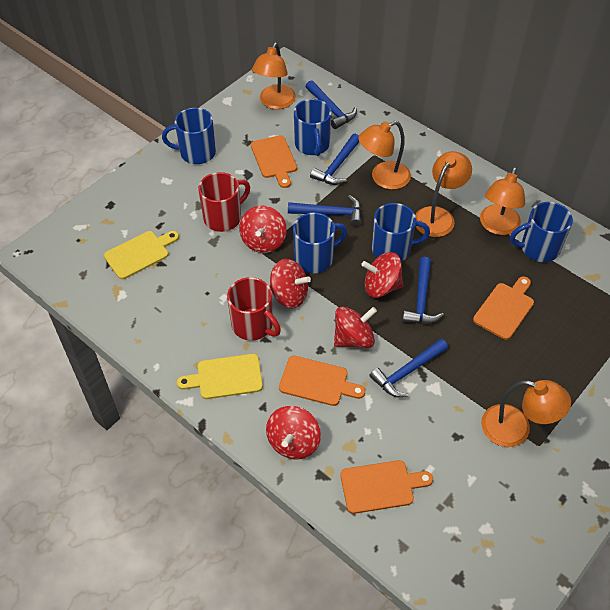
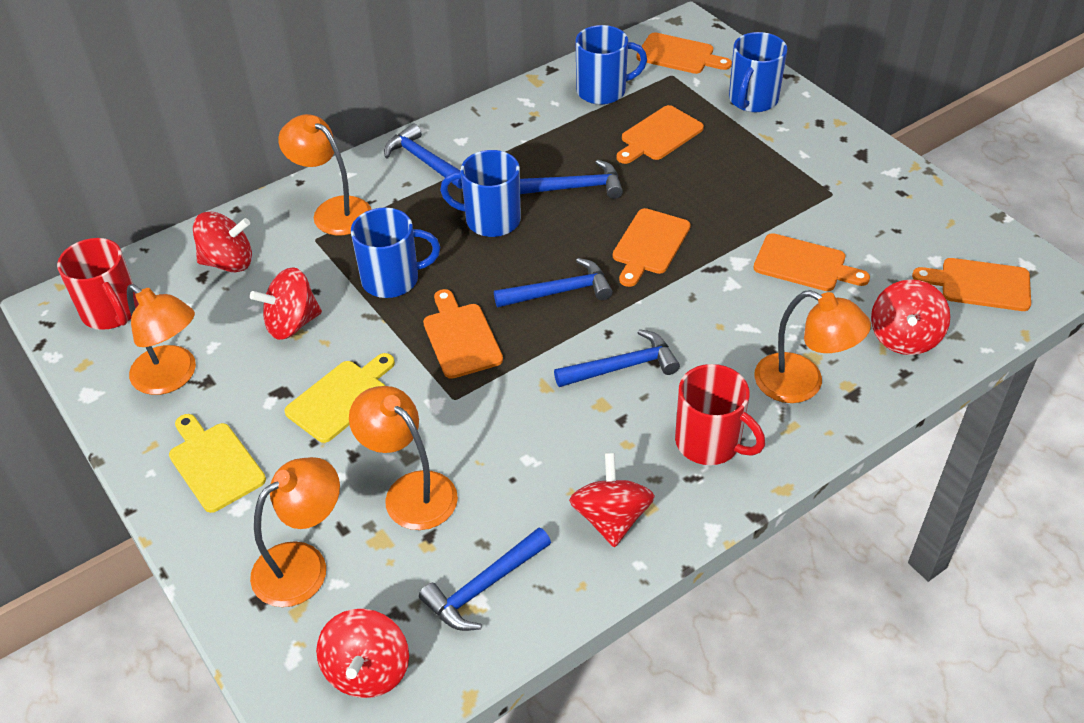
blue mug: 5 -> 4
orange cutting board: 4 -> 6

